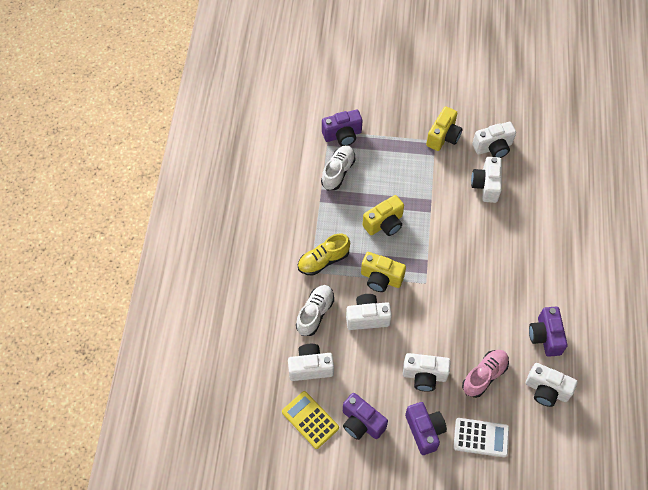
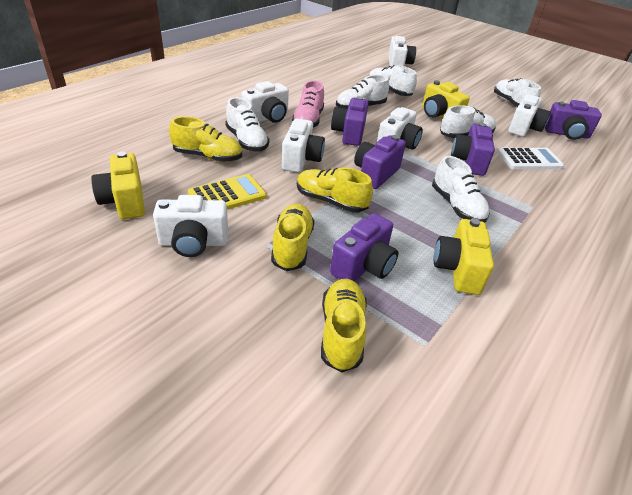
purple camera: 4 -> 5
white shoe: 2 -> 6
yellow shoe: 1 -> 4

